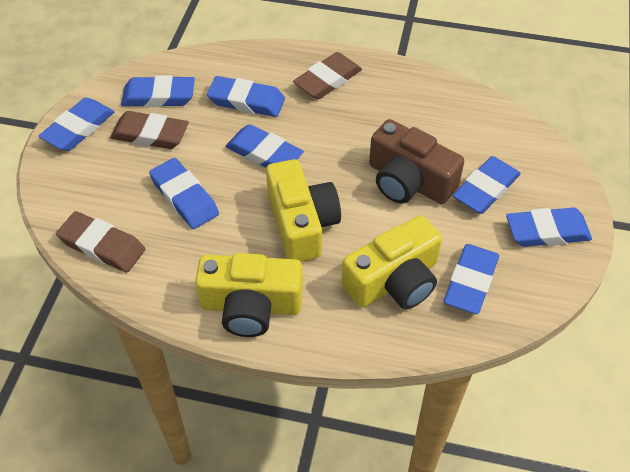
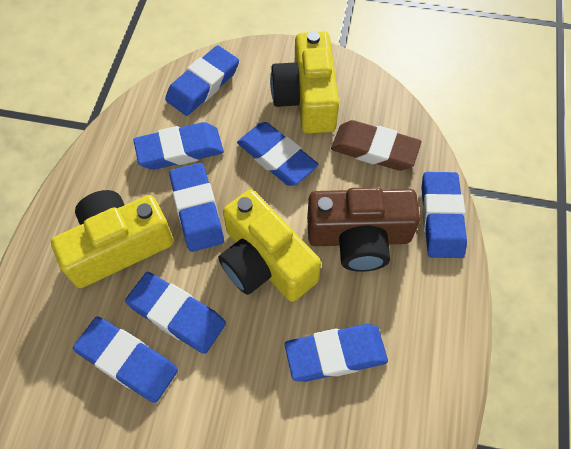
brown eraser: 3 -> 1

